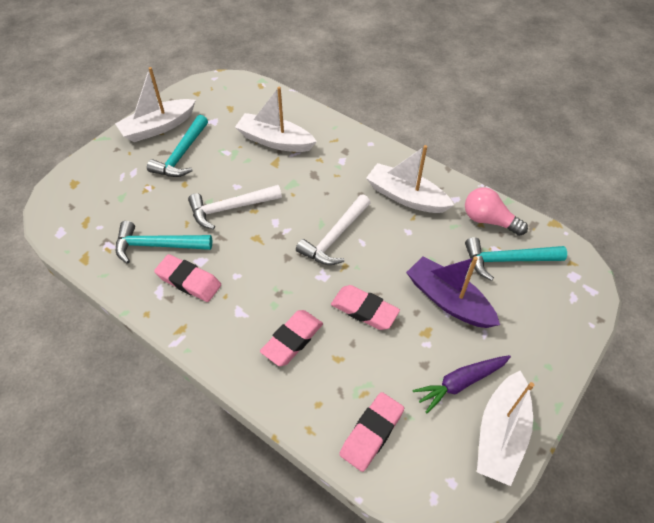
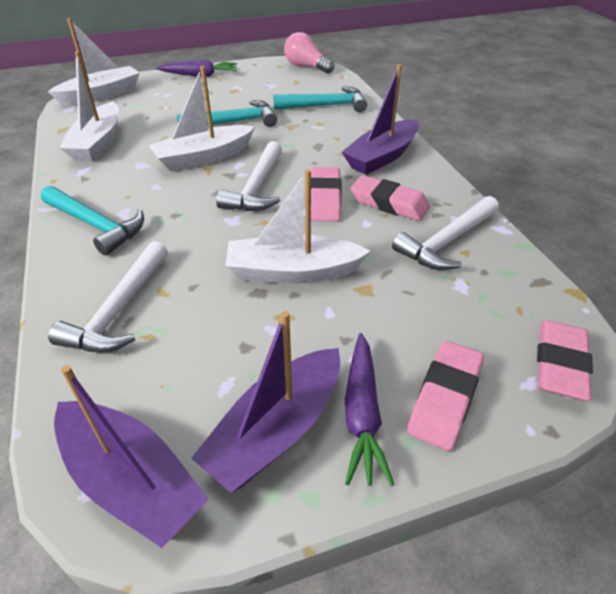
purple boat: 1 -> 3
purple carrot: 1 -> 2
white hammer: 2 -> 3

